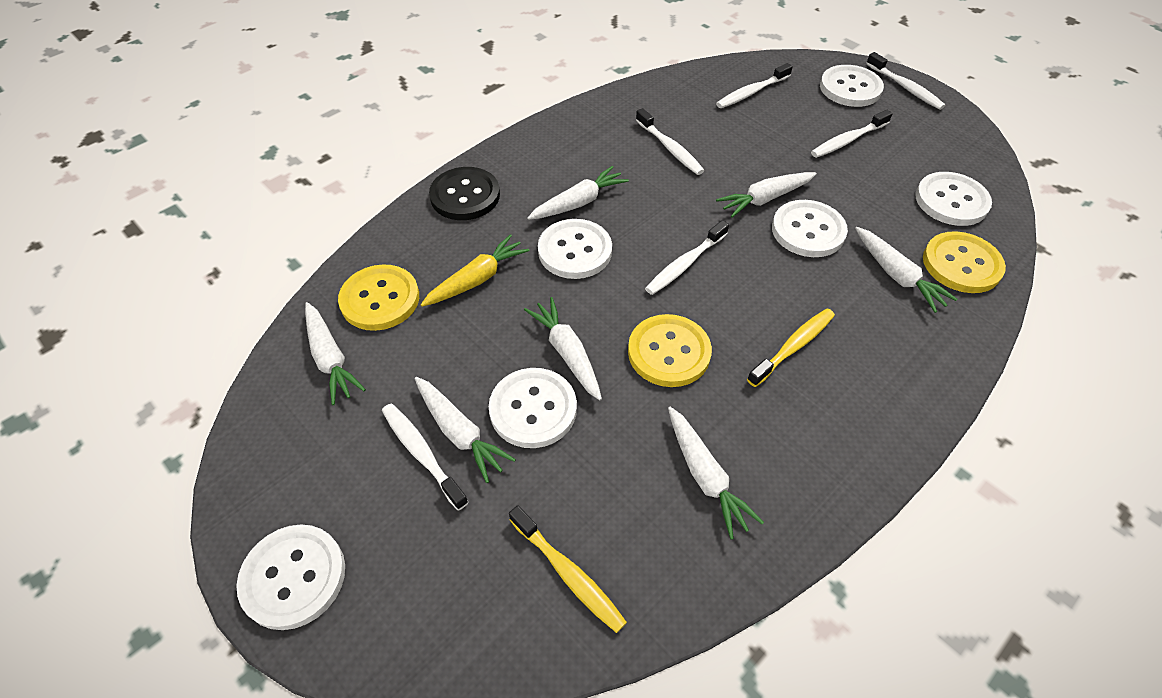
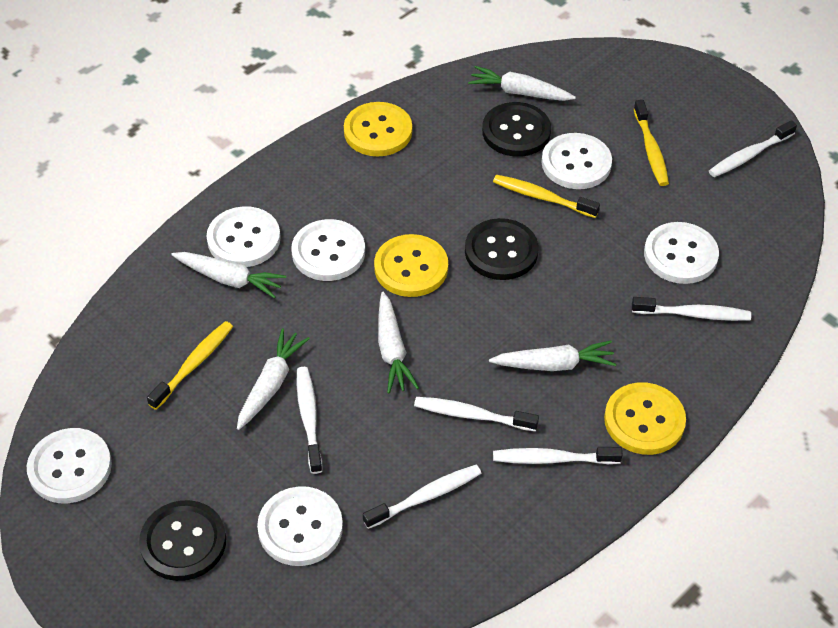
black button: 1 -> 3
white carrot: 7 -> 5
yellow carrot: 1 -> 0
yellow toothbrush: 2 -> 3

